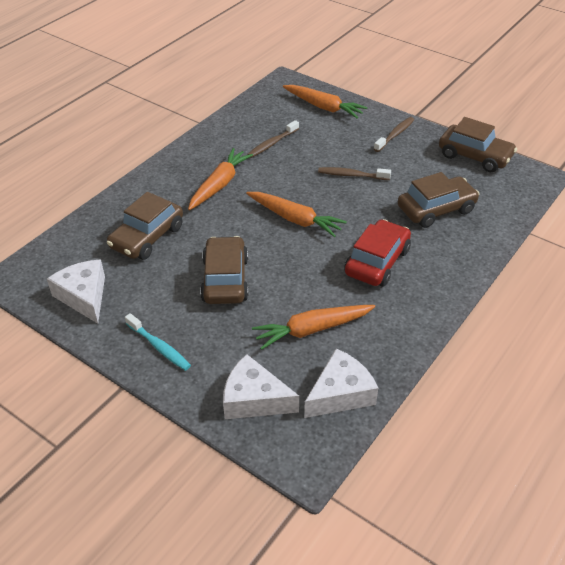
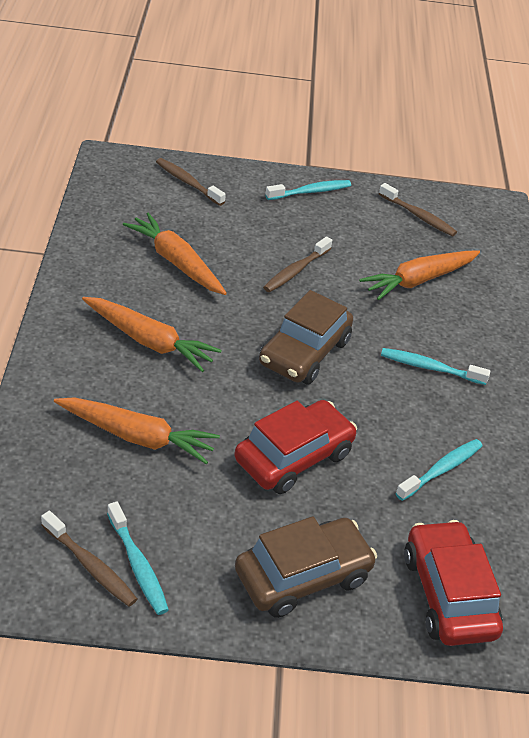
brown car: 4 -> 2
brown toothbrush: 3 -> 4
red car: 1 -> 2
turquoise toothbrush: 1 -> 4
white cheese: 3 -> 0

